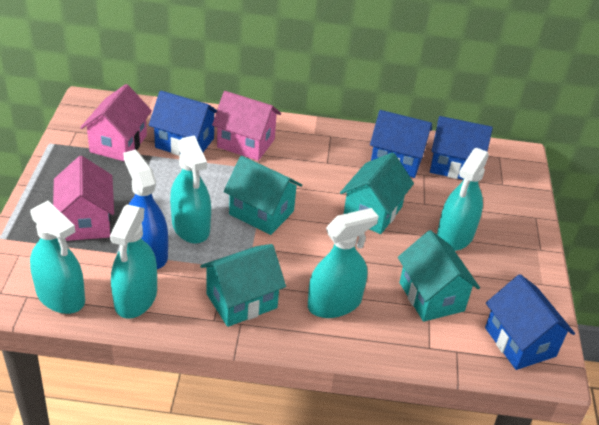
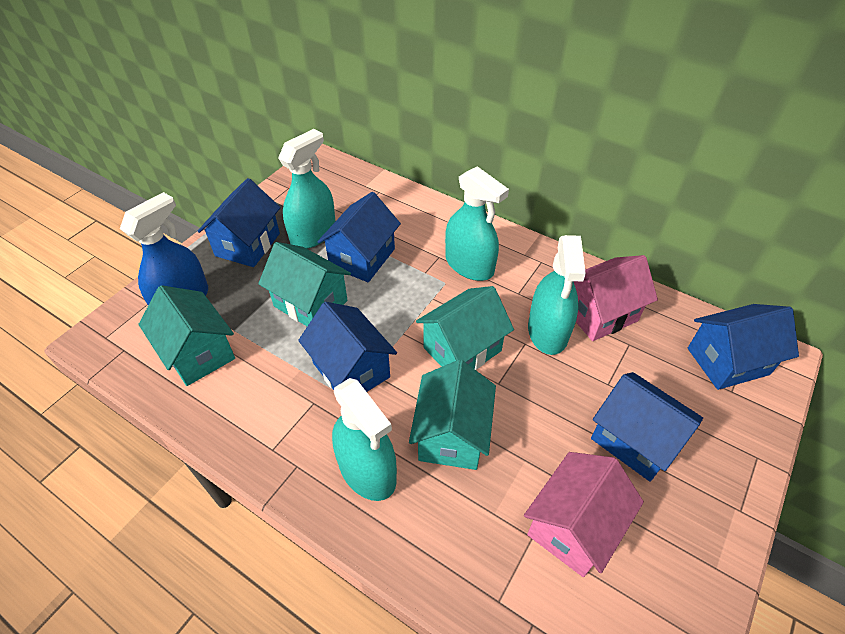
blue house: 4 -> 5
pink house: 3 -> 2
turquoise spray bottle: 5 -> 4

